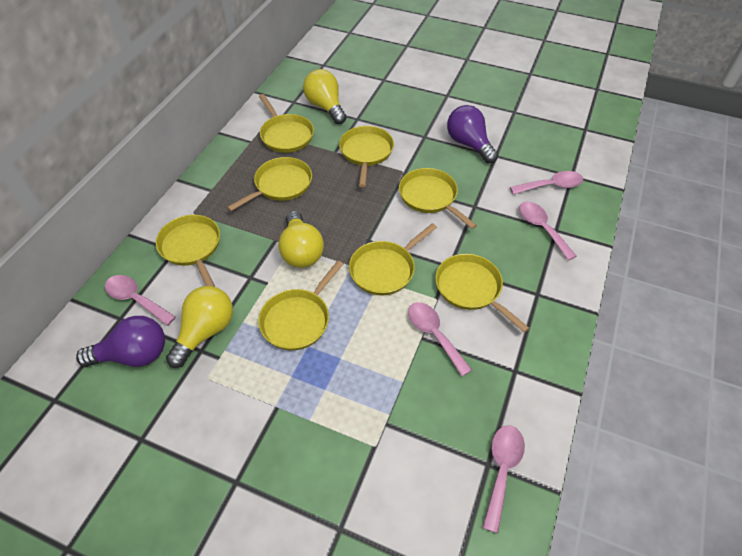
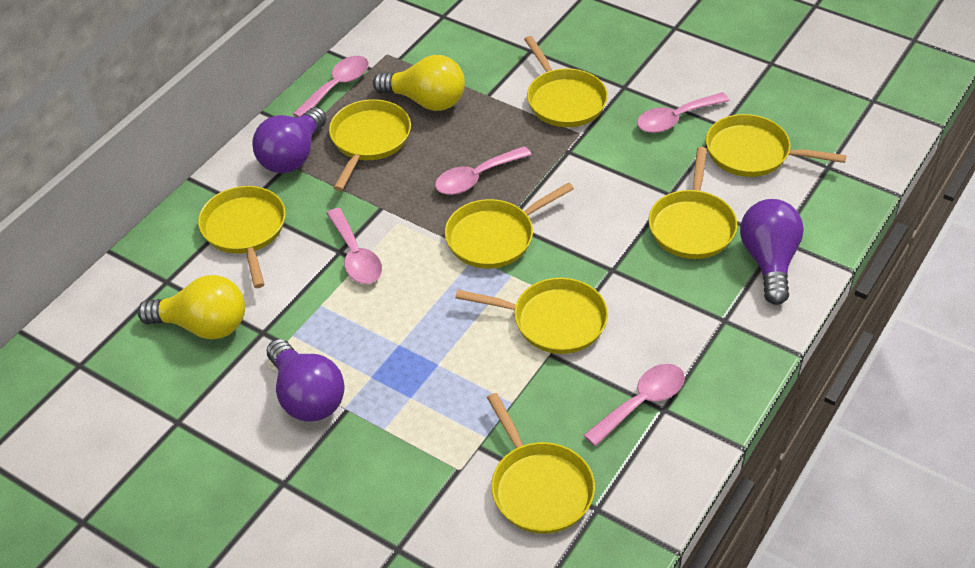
purple light bulb: 2 -> 3
yellow light bulb: 3 -> 2

